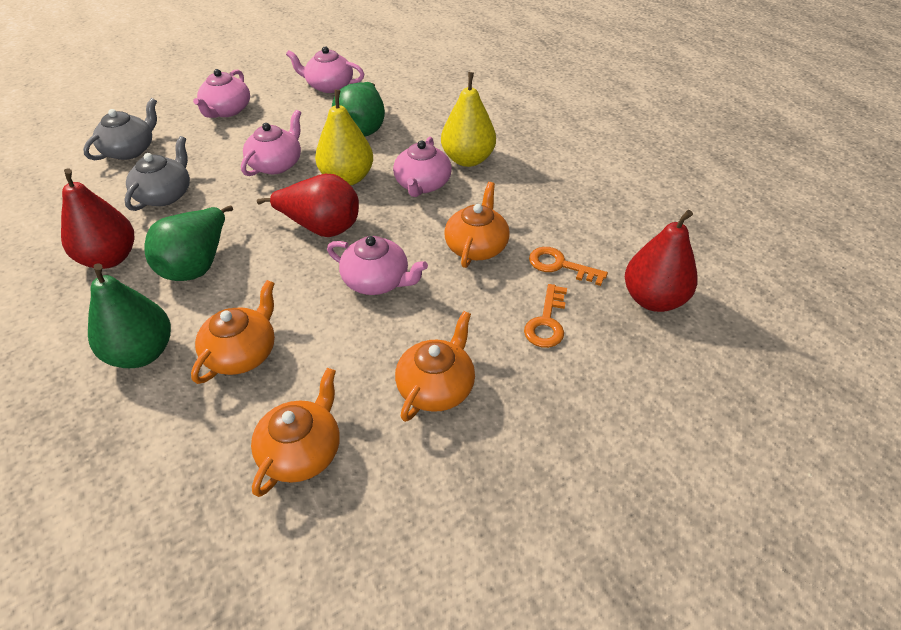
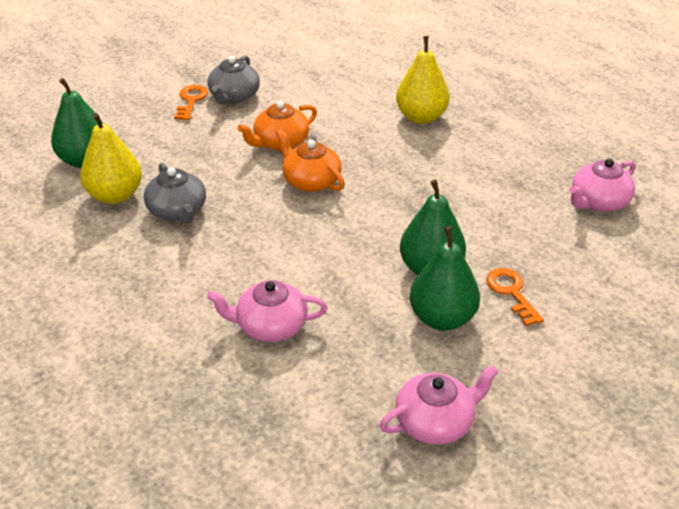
orange teapot: 4 -> 2
pink teapot: 5 -> 3
red pear: 3 -> 0

